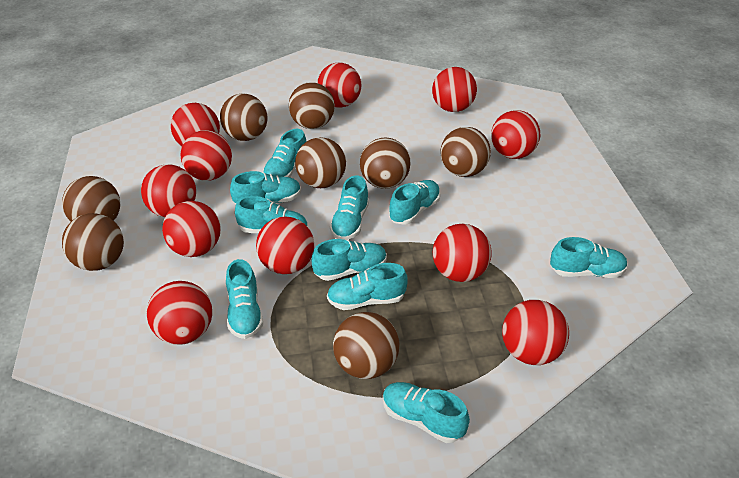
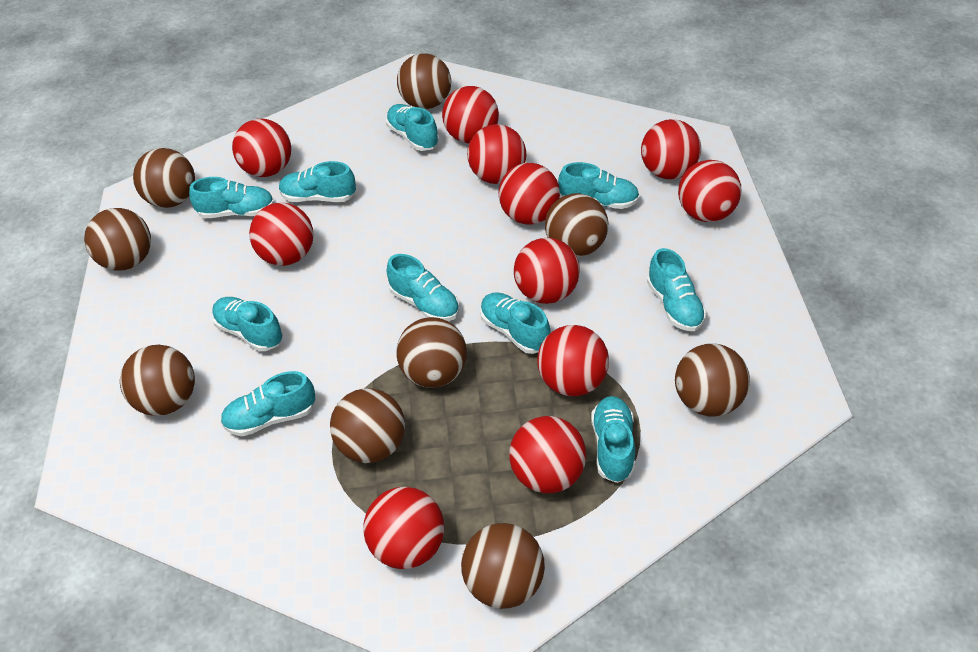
brown ball: 8 -> 9

